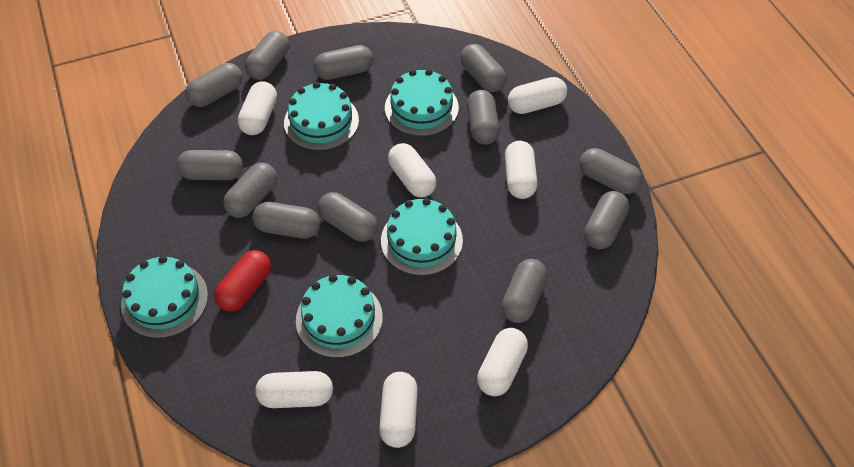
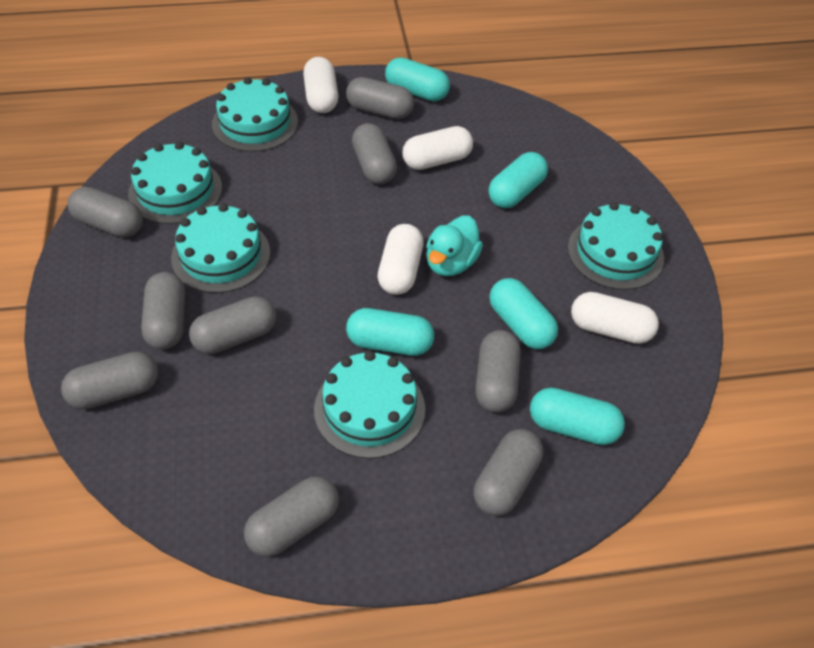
grey capsule: 12 -> 9
red capsule: 1 -> 0
turquoise capsule: 0 -> 5
turquoise duck: 0 -> 1
white capsule: 7 -> 4

